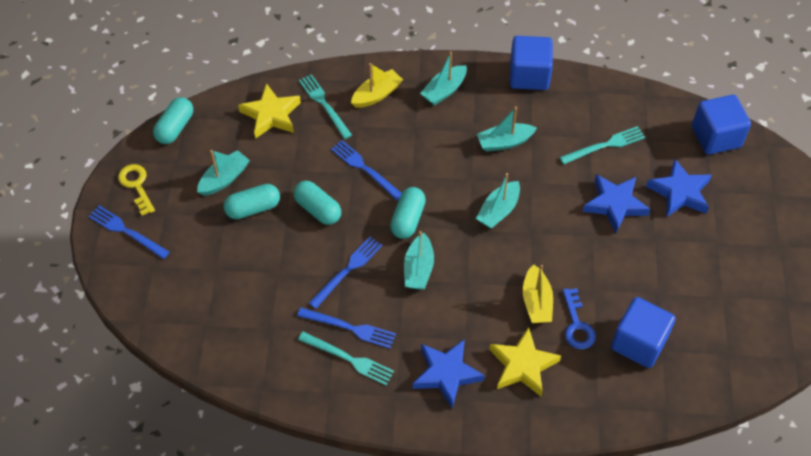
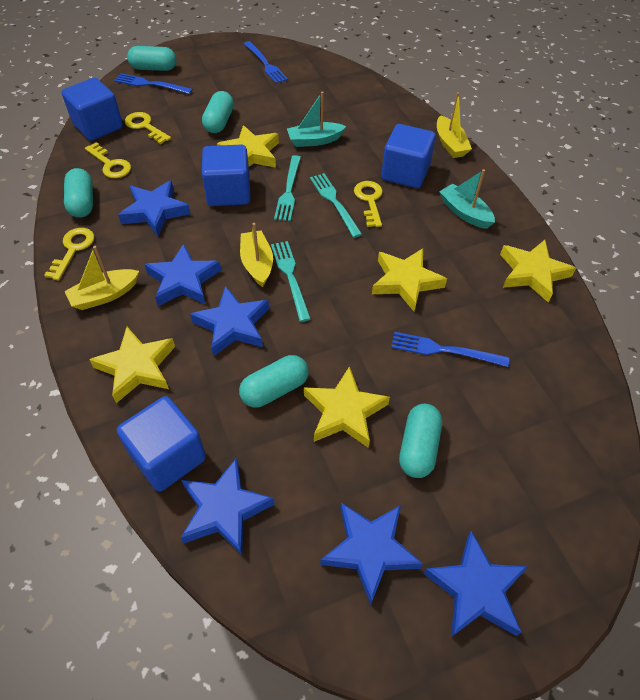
blue cube: 3 -> 4
blue fork: 4 -> 3
blue key: 1 -> 0
blue star: 3 -> 6
turquoise boat: 5 -> 2
turquoise capsule: 4 -> 5
yellow boat: 2 -> 3
yellow key: 1 -> 4
yellow star: 2 -> 5

